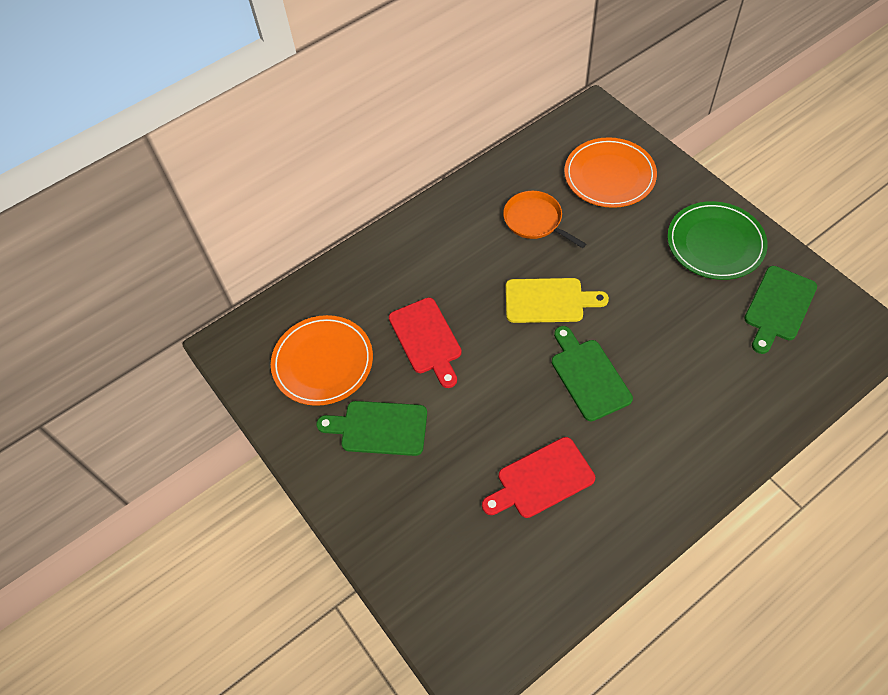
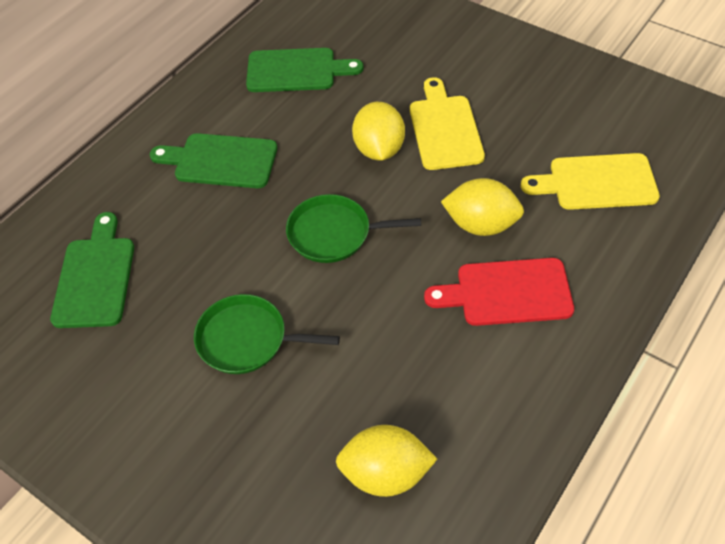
green pan: 0 -> 2
green plate: 1 -> 0
orange pan: 1 -> 0
orange plate: 2 -> 0
red cutting board: 2 -> 1
yellow cutting board: 1 -> 2
yellow lemon: 0 -> 3

